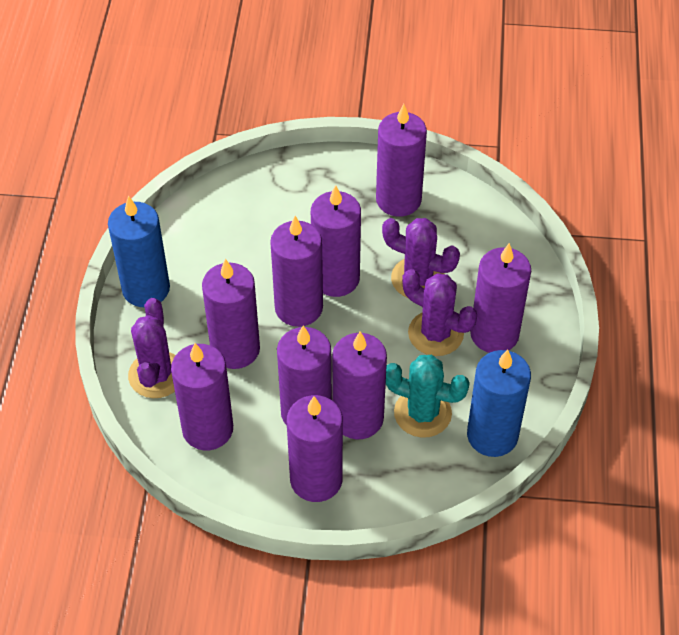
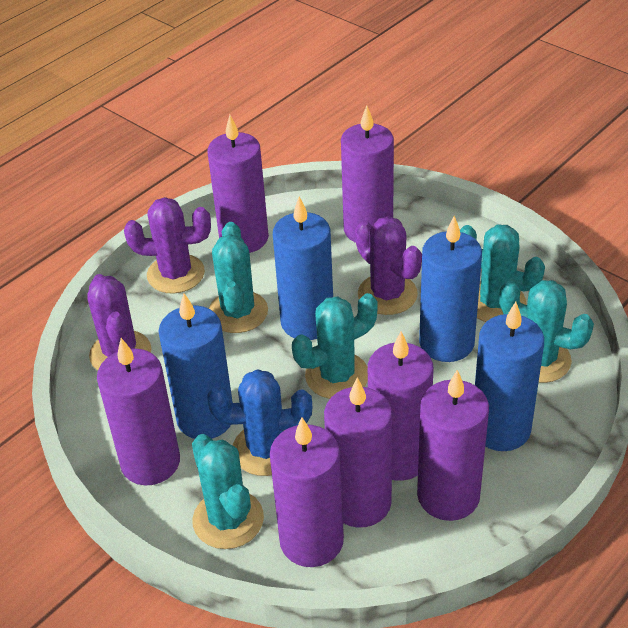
blue cactus: 0 -> 1
blue candle: 2 -> 4
purple candle: 9 -> 7
turquoise cactus: 1 -> 5

